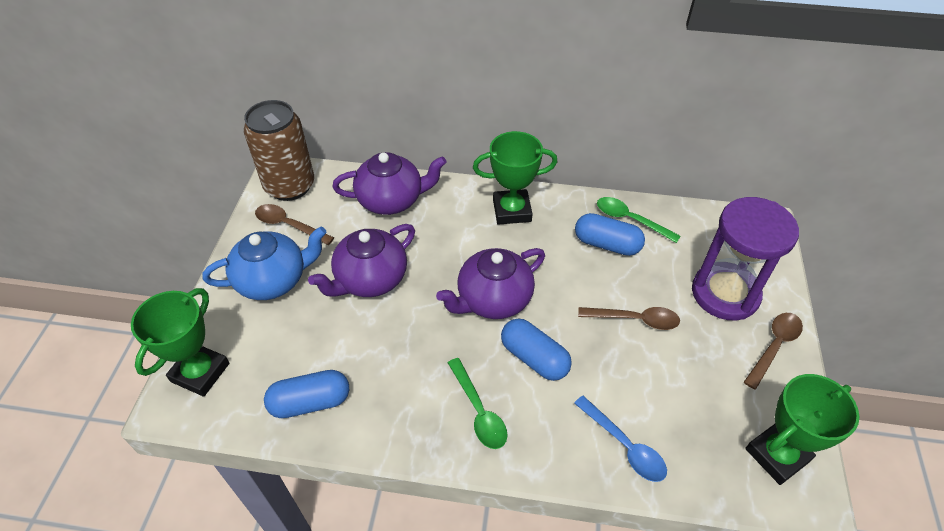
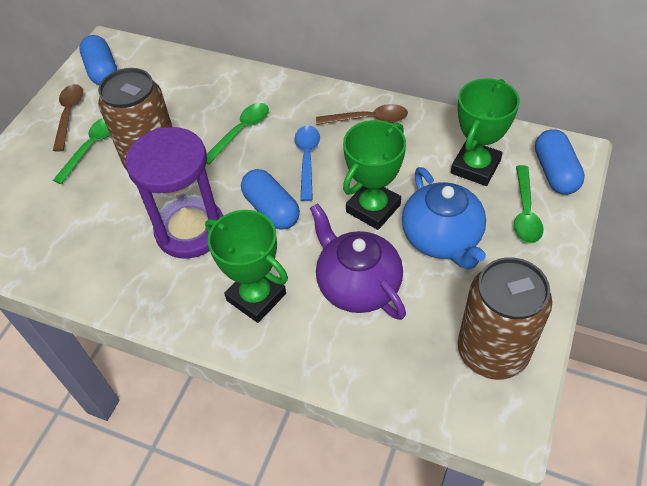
brown can: 1 -> 2
brown spoon: 3 -> 2
green spoon: 2 -> 3
purple teapot: 3 -> 1

